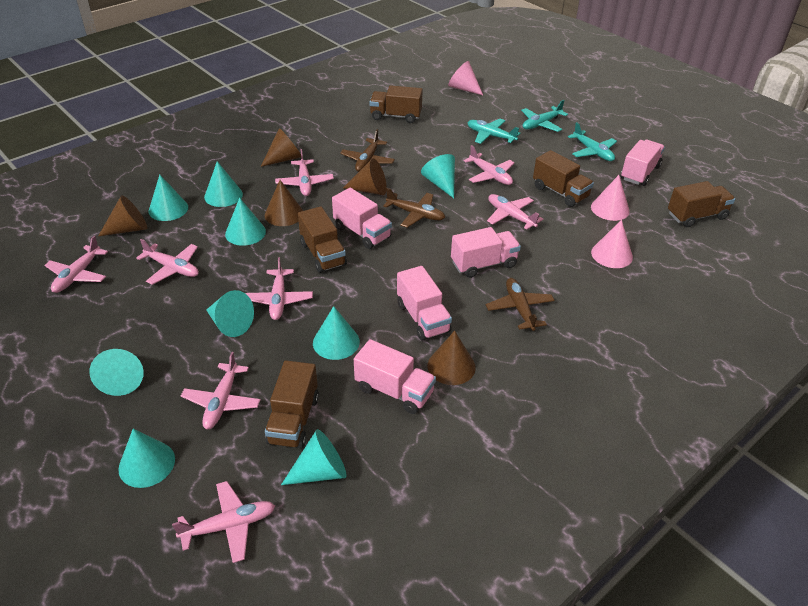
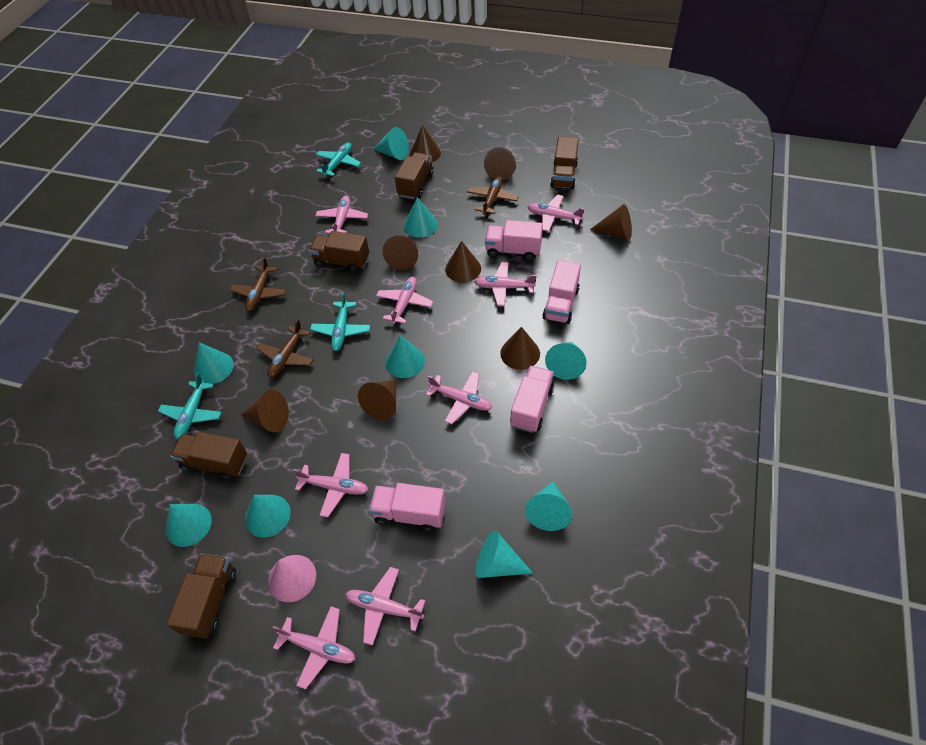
brown cone: 5 -> 8
pink cone: 3 -> 1
pink truck: 5 -> 4

